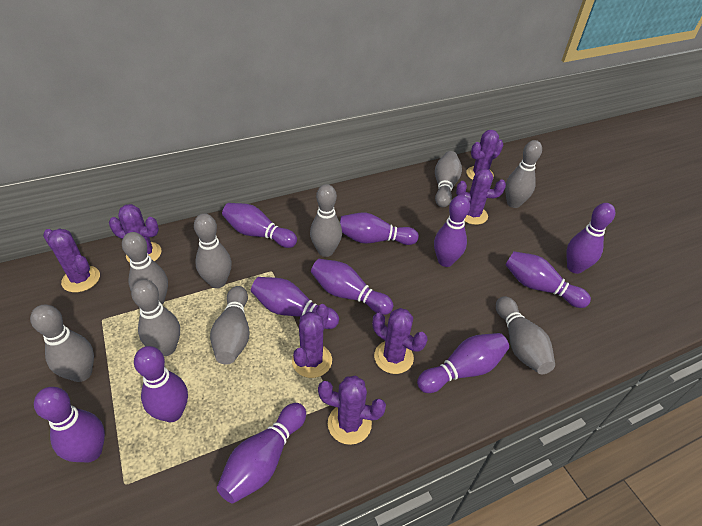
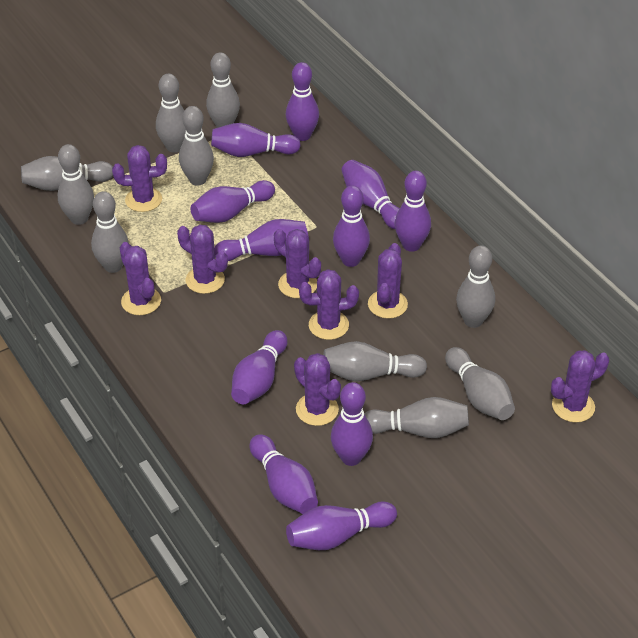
grey bowling pin: 9 -> 10
purple cactus: 7 -> 8

